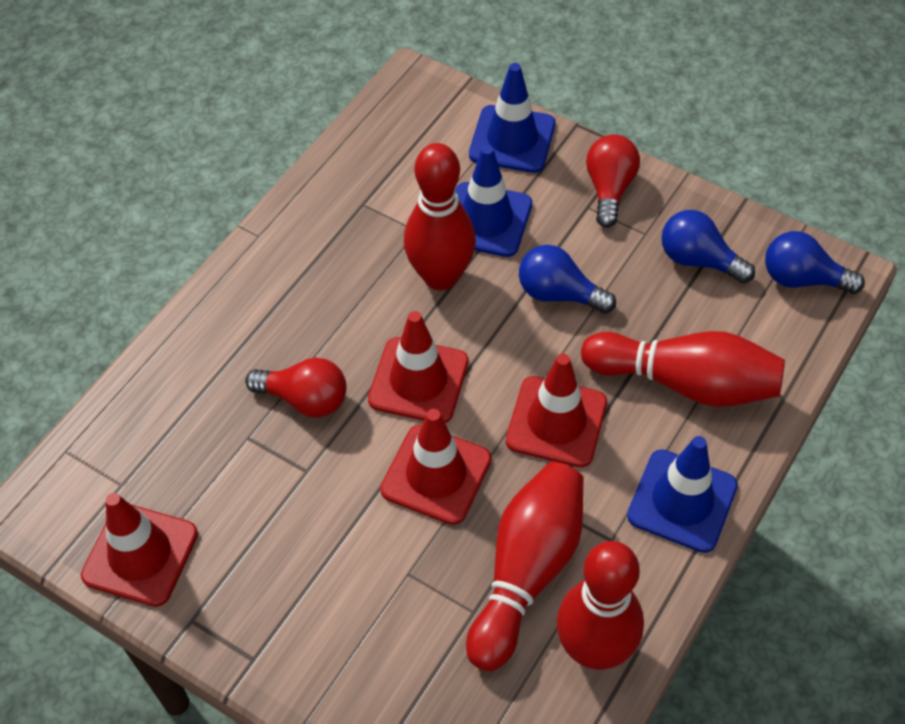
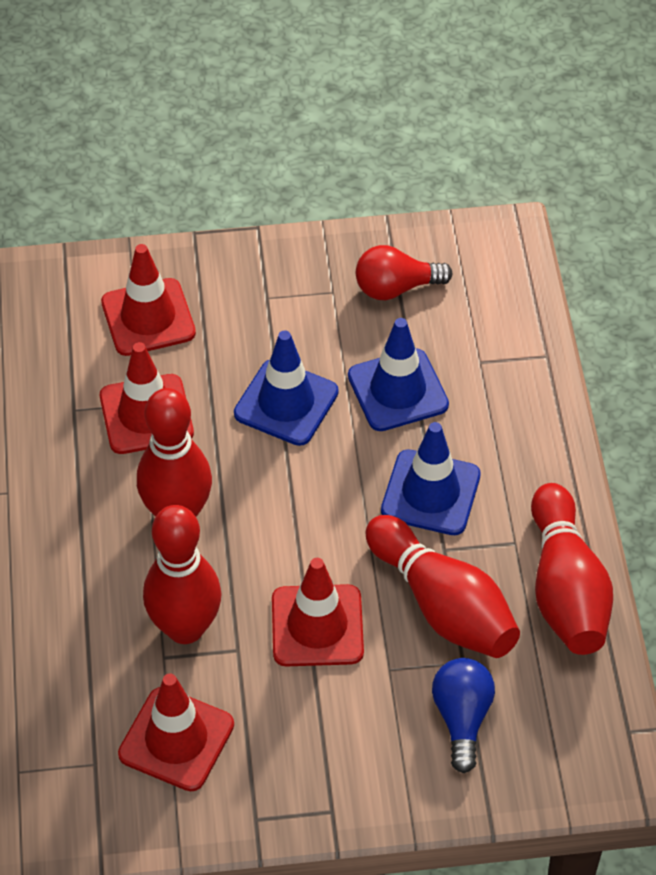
blue light bulb: 3 -> 1
red light bulb: 2 -> 1

